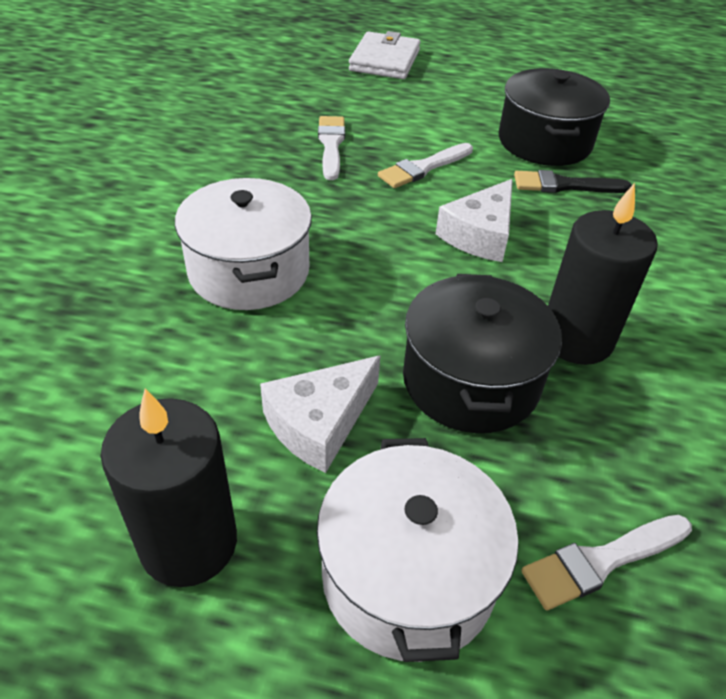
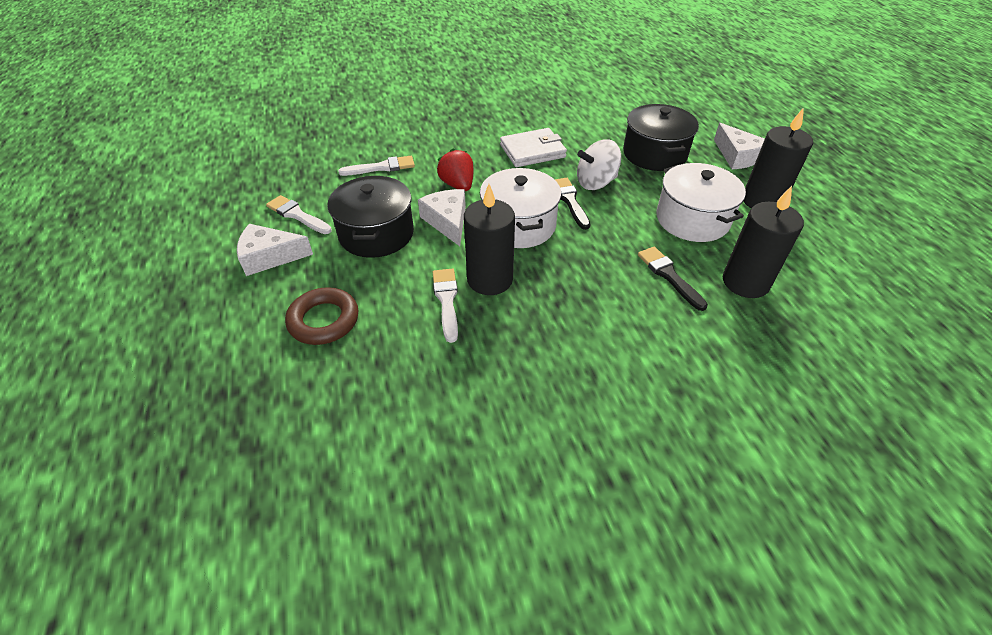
black brush: 1 -> 2
black candle: 2 -> 3
brown ring: 0 -> 1
red strawberry: 0 -> 1
white cheese: 2 -> 3
white spinning top: 0 -> 1

